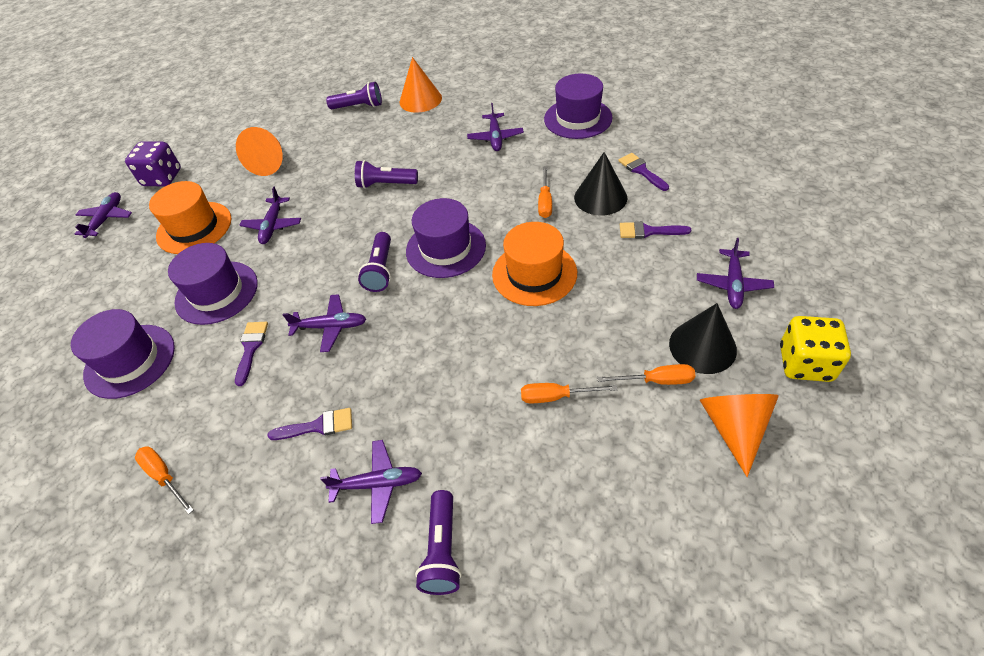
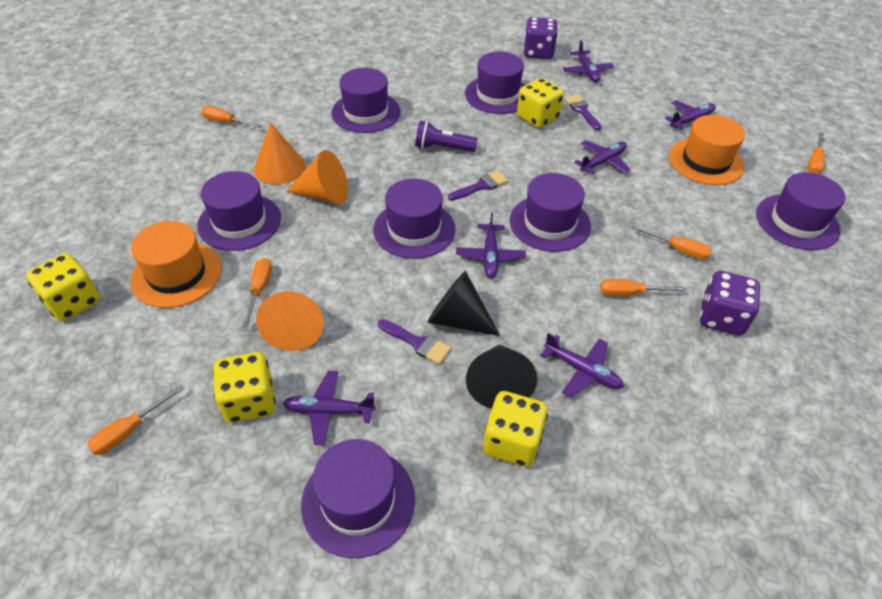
orange screwdriver: 4 -> 6
purple brush: 4 -> 3
purple dice: 1 -> 2
purple flashlight: 4 -> 1
purple hat: 4 -> 7
yellow dice: 1 -> 4

